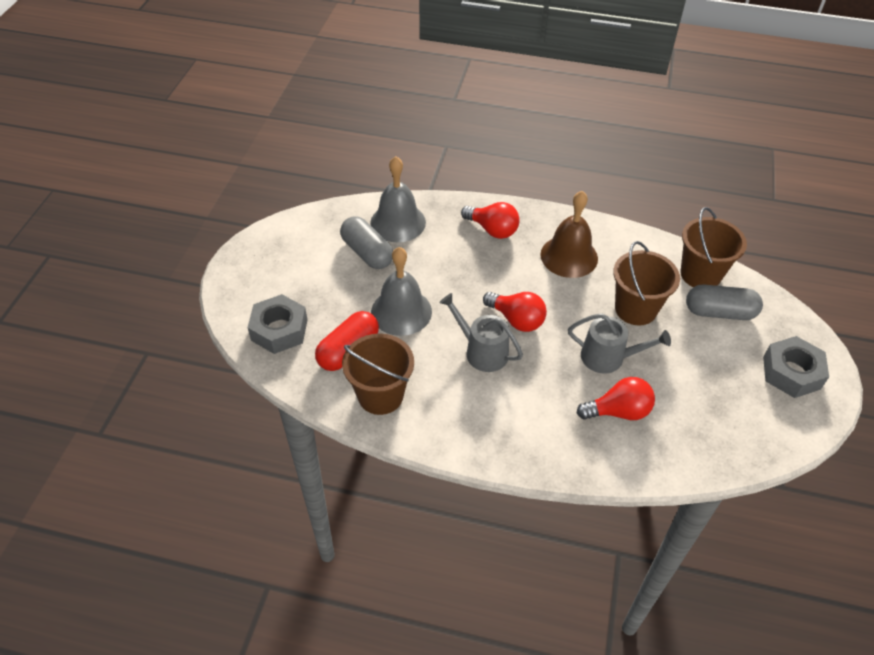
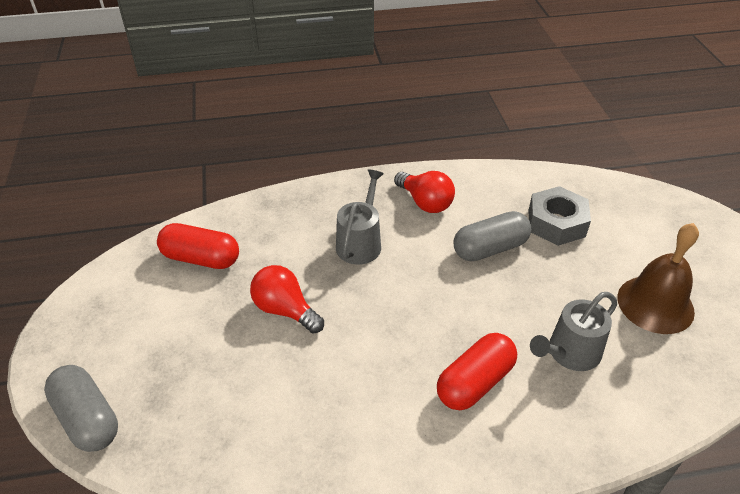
brown bucket: 3 -> 0
grey bell: 2 -> 0
grey nut: 2 -> 1
red capsule: 1 -> 2
red light bulb: 3 -> 2

